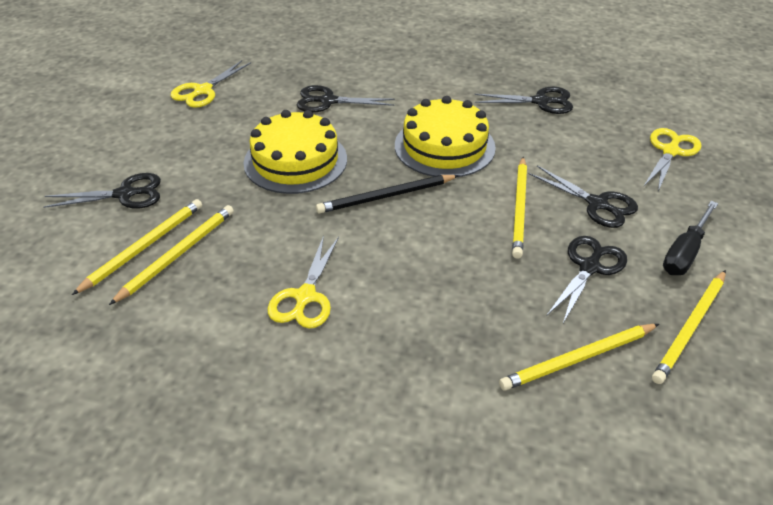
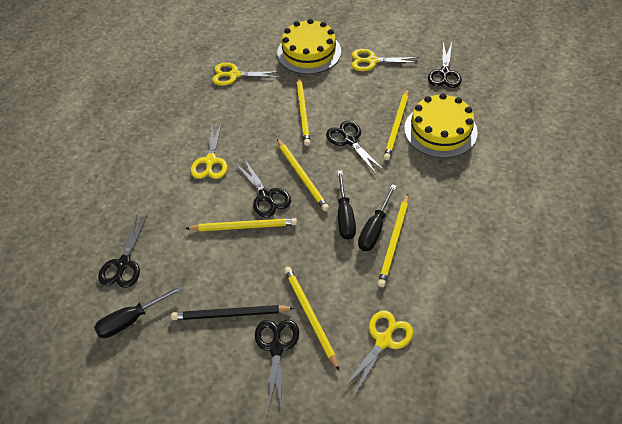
black screwdriver: 1 -> 3
yellow pencil: 5 -> 6
yellow scissors: 3 -> 4

